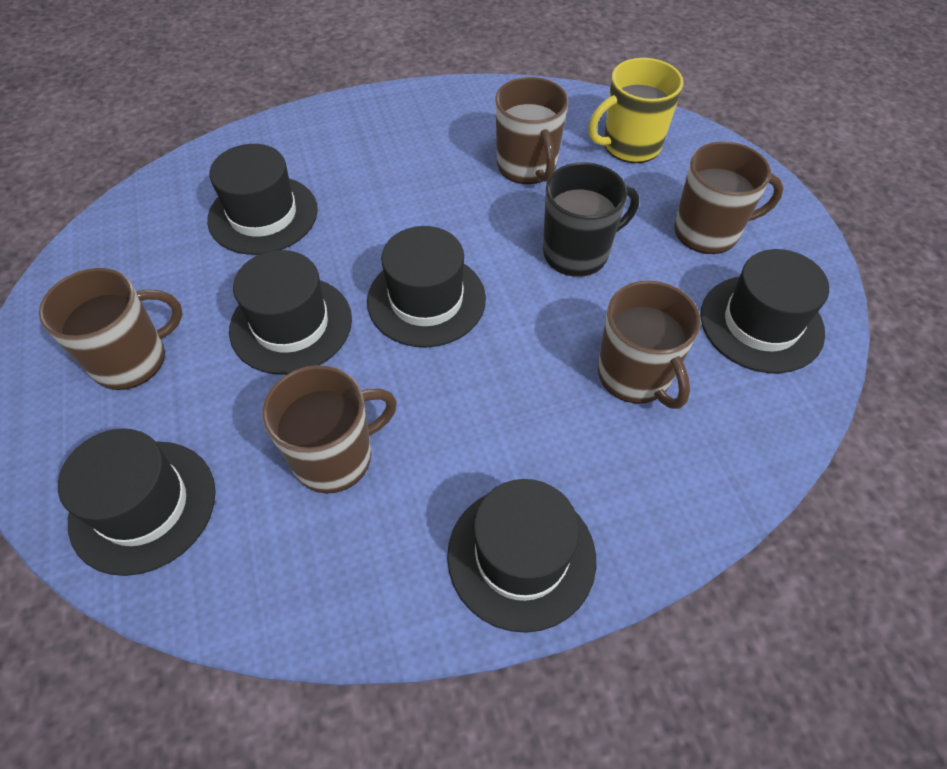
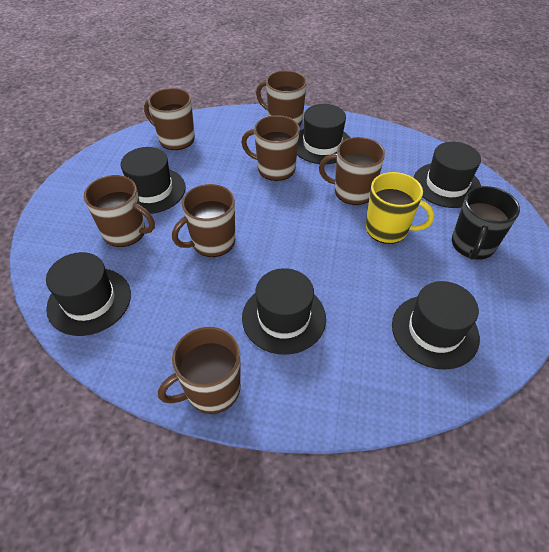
brown mug: 5 -> 7

